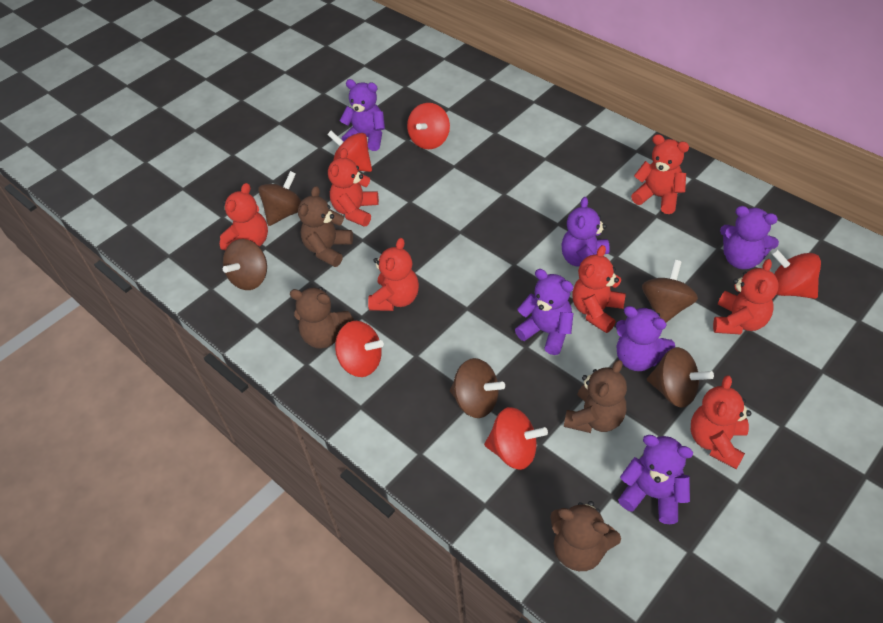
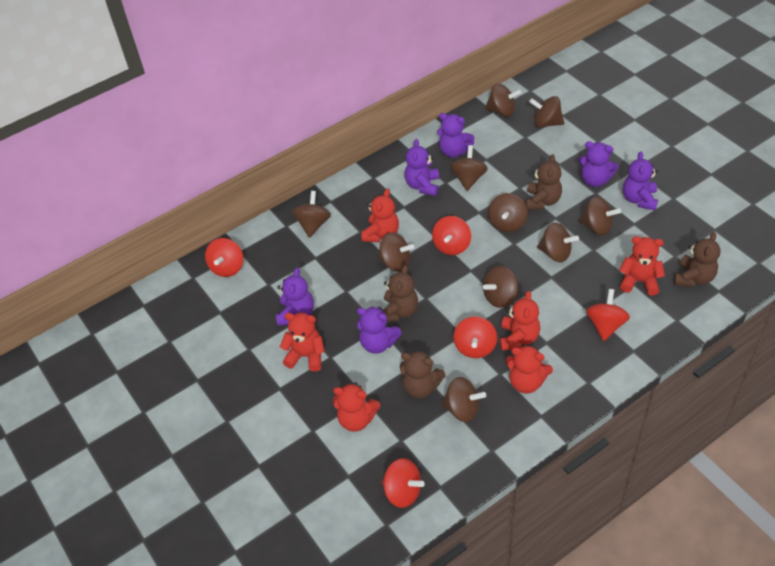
brown spinning top: 5 -> 10
red teddy bear: 7 -> 6

